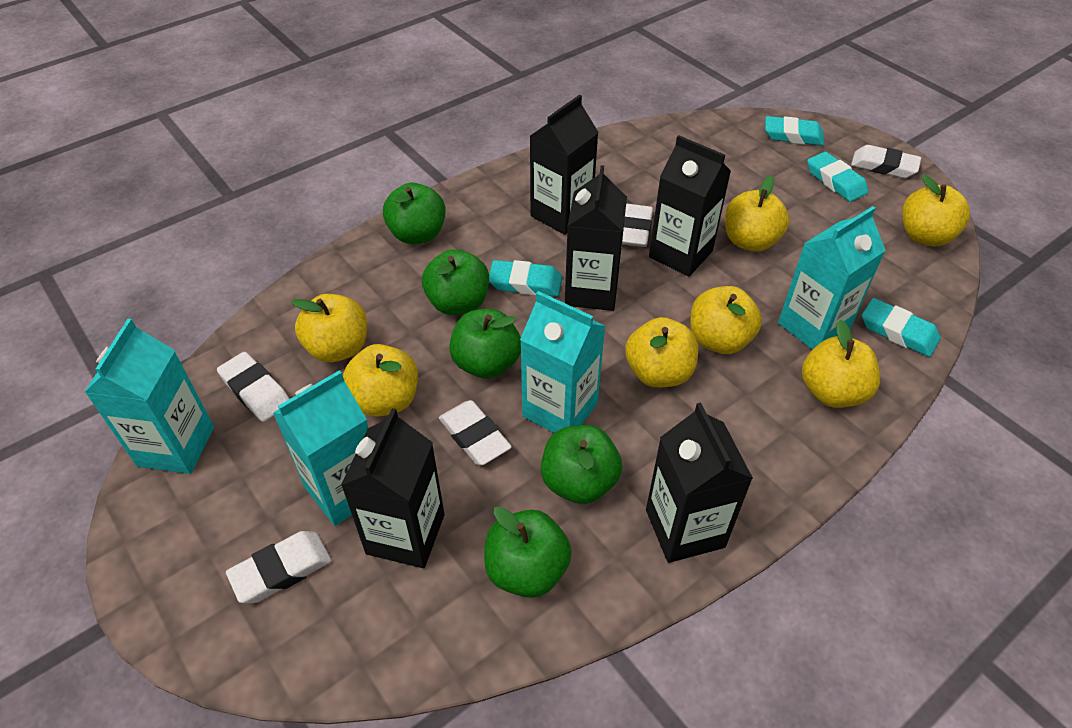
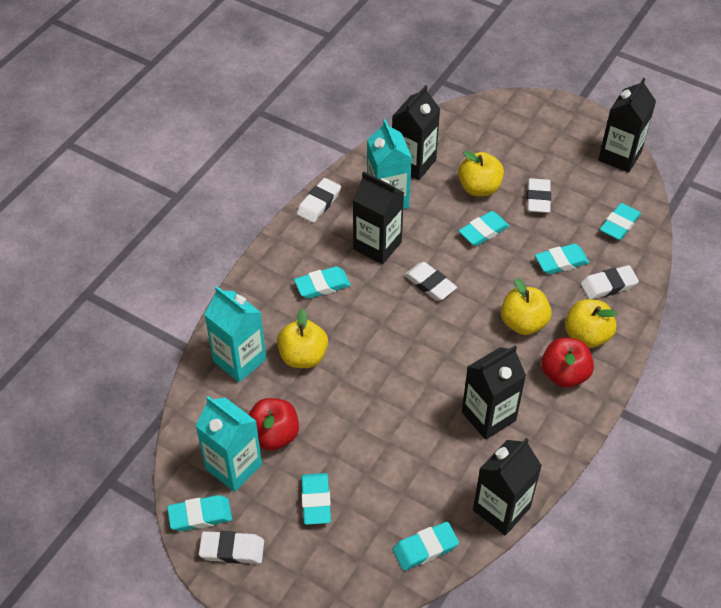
green apple: 5 -> 0
red apple: 0 -> 2
turquoise carton: 4 -> 3
turquoise eraser: 4 -> 7
yellow apple: 7 -> 4

